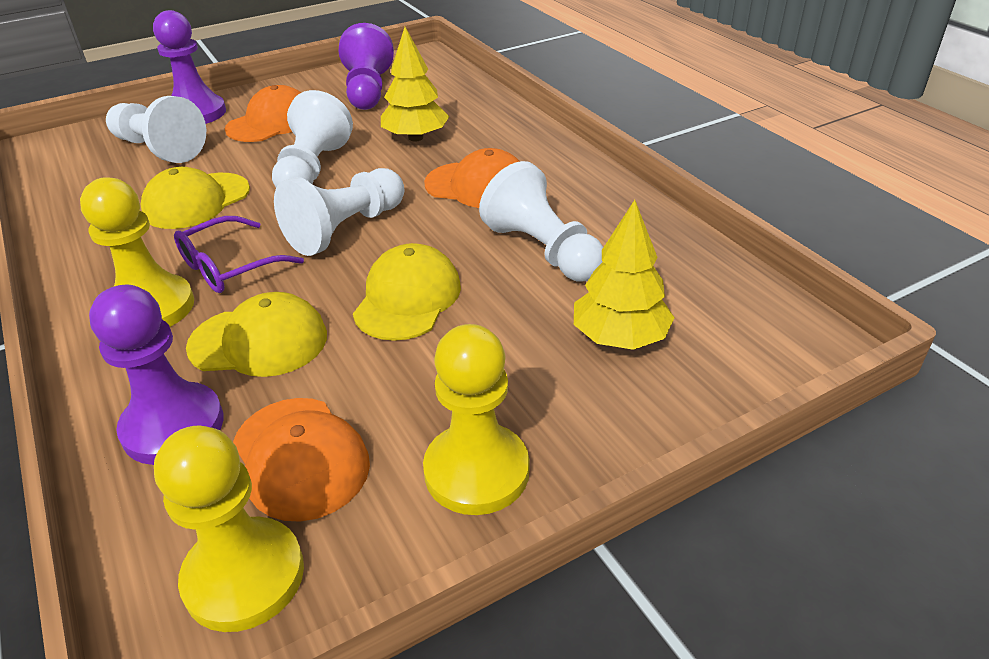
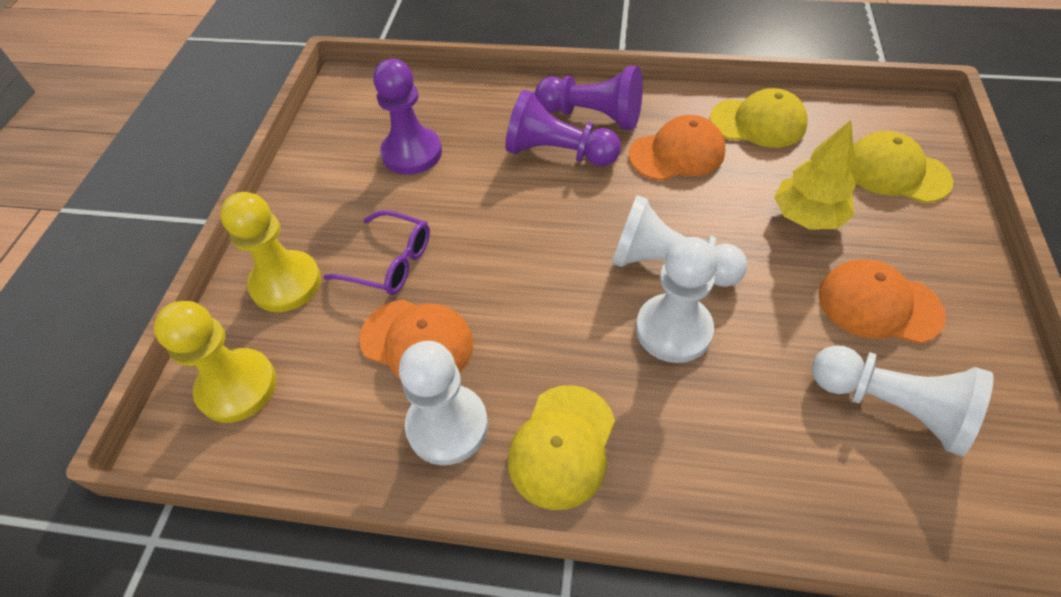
yellow pawn: 3 -> 2
yellow tree: 2 -> 1

